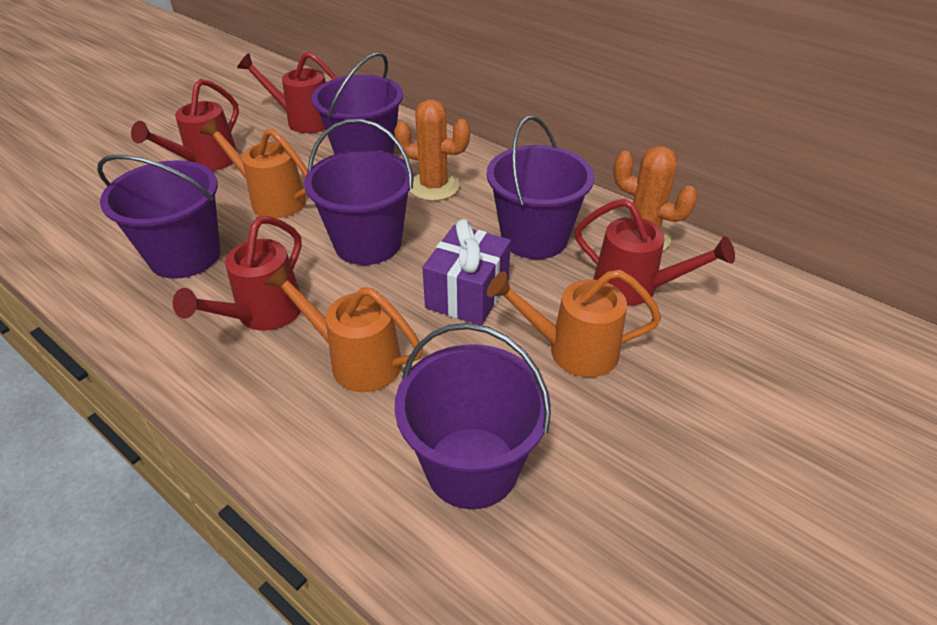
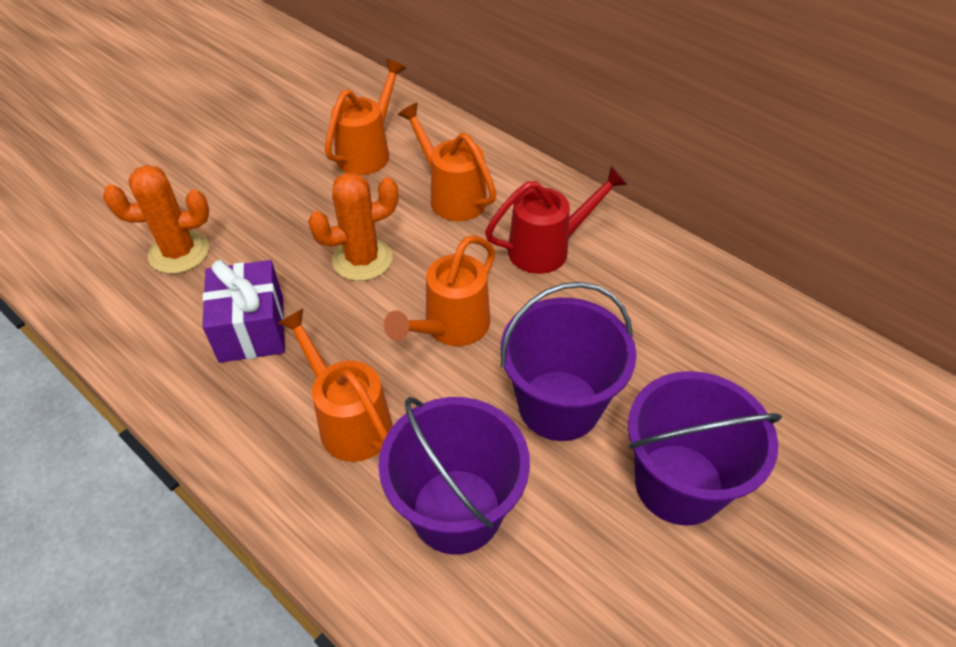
orange watering can: 3 -> 4
purple bucket: 5 -> 3
red watering can: 4 -> 1

